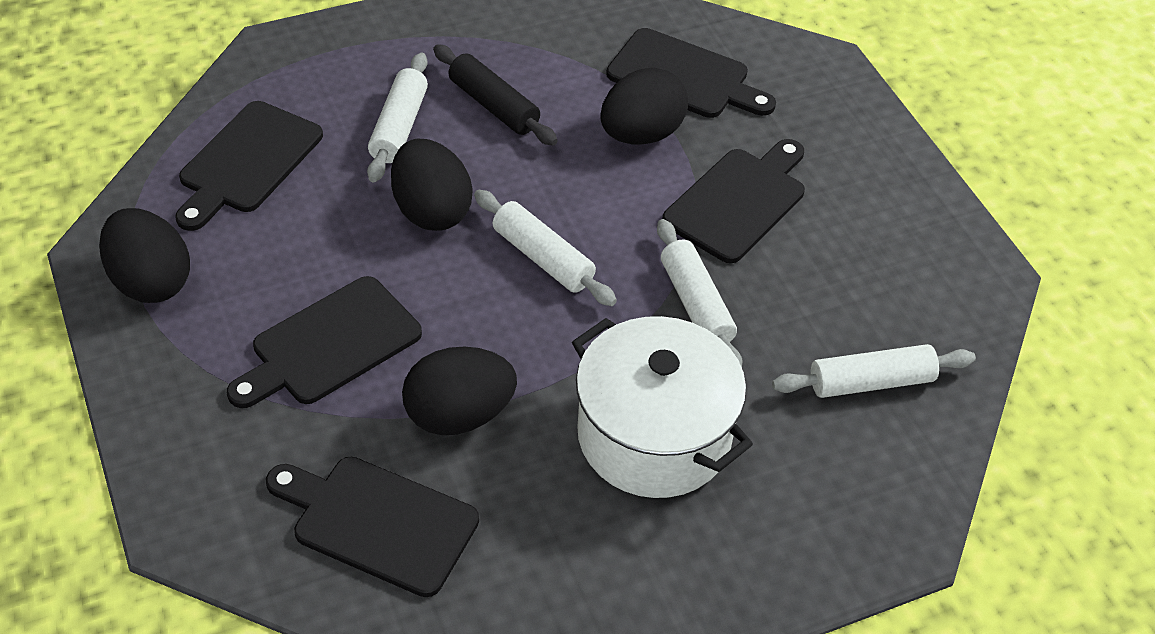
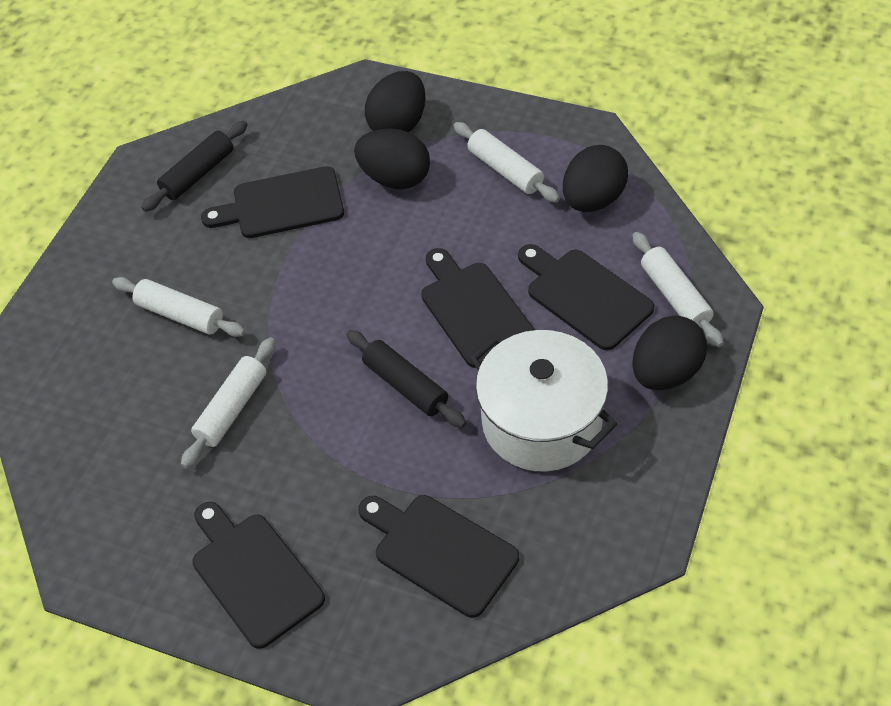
black rolling pin: 1 -> 2

